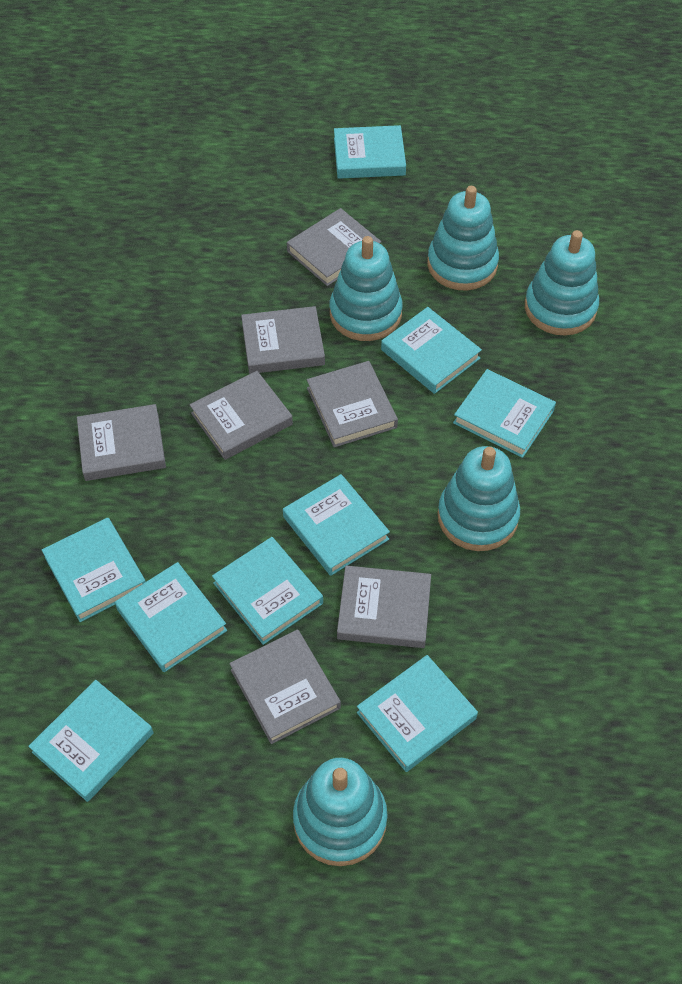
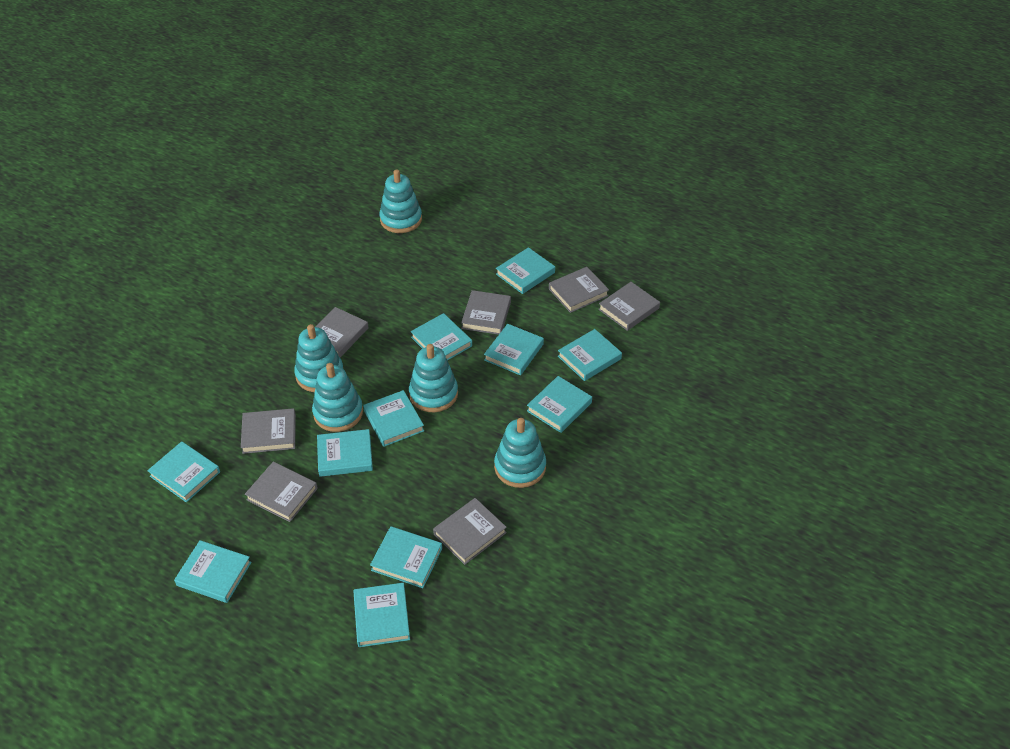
turquoise book: 9 -> 11

